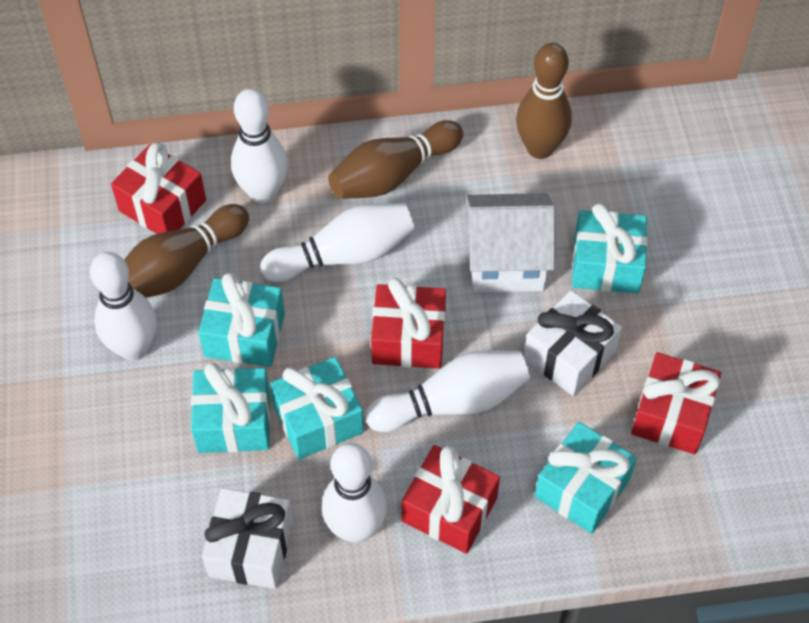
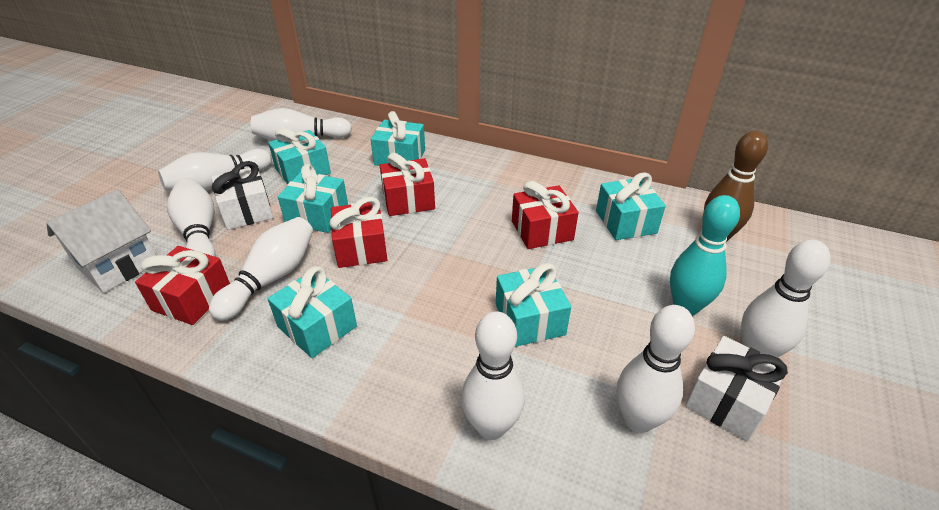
brown bowling pin: 3 -> 1
turquoise bowling pin: 0 -> 1
turquoise gift: 5 -> 6
white bowling pin: 5 -> 7

